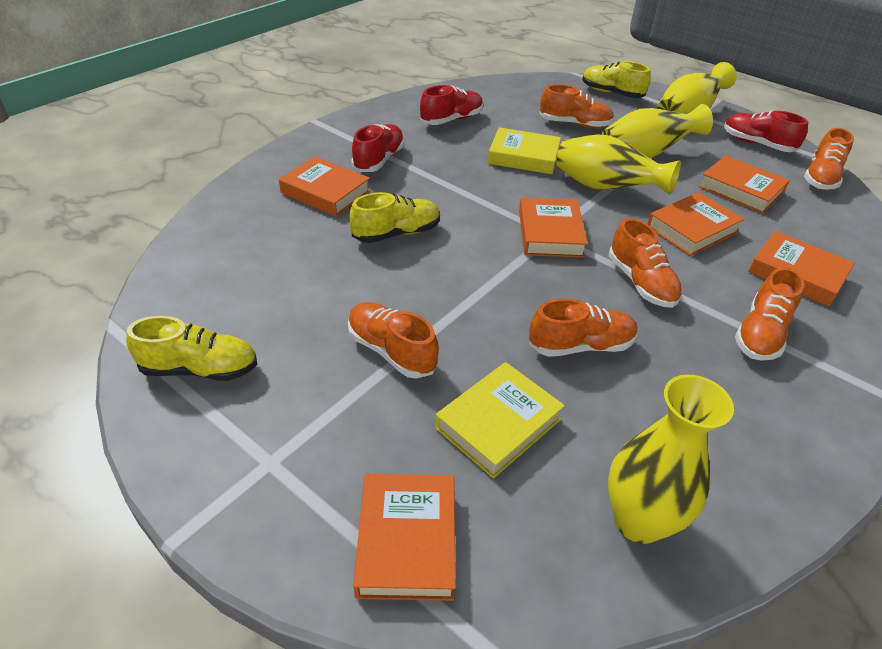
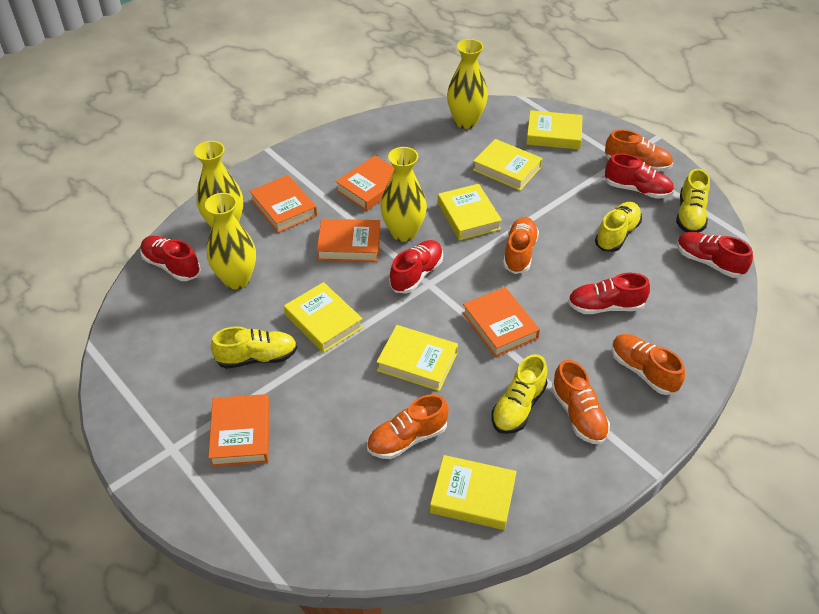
orange book: 6 -> 5
orange shoe: 6 -> 5
red shoe: 3 -> 5
yellow book: 2 -> 6
yellow shoe: 3 -> 4

